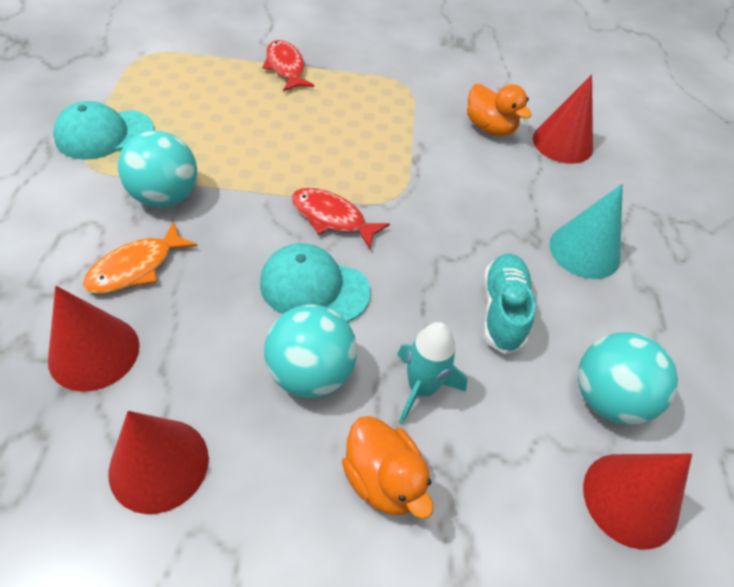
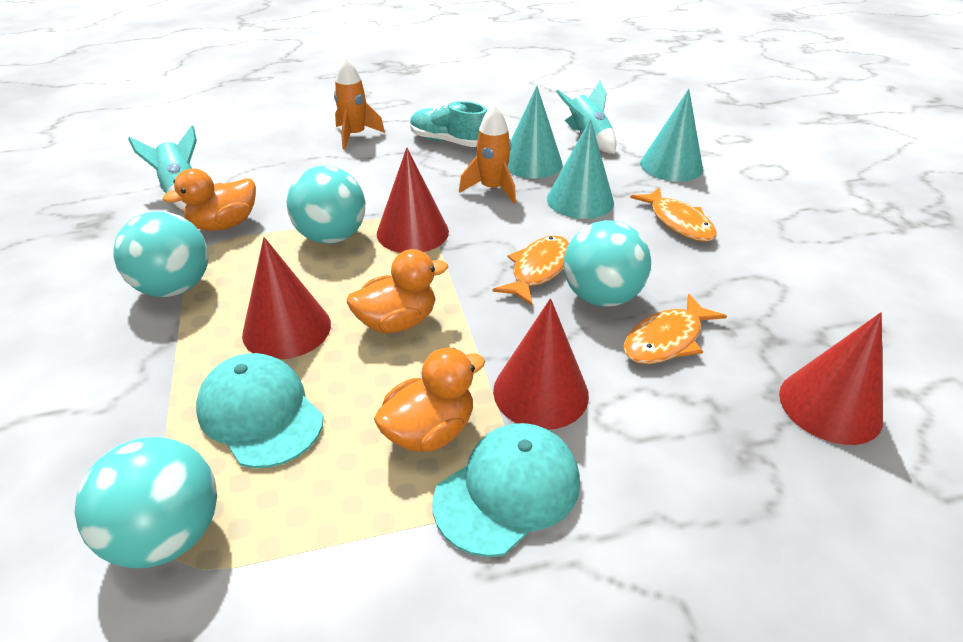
orange duck: 2 -> 3
orange fish: 1 -> 3
orange rocket: 0 -> 2
red fish: 2 -> 0
turquoise ball: 3 -> 4
turquoise cone: 1 -> 3
turquoise rocket: 1 -> 2

